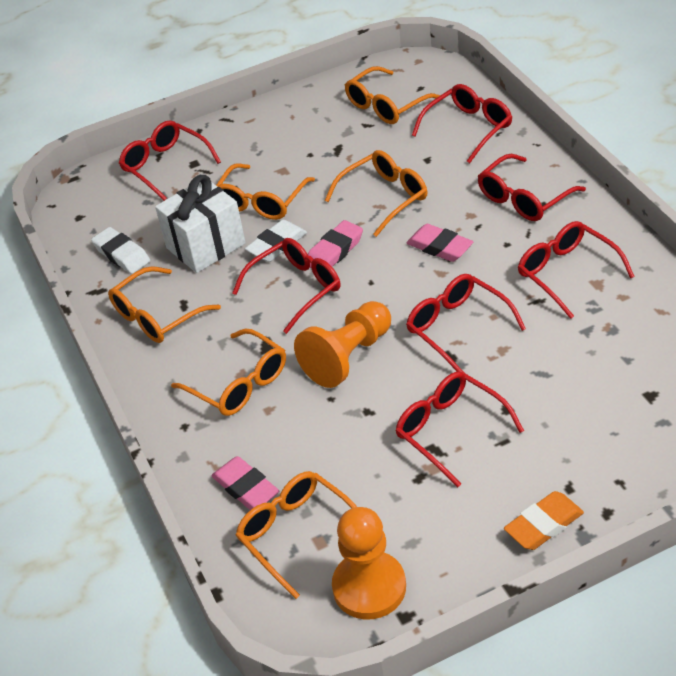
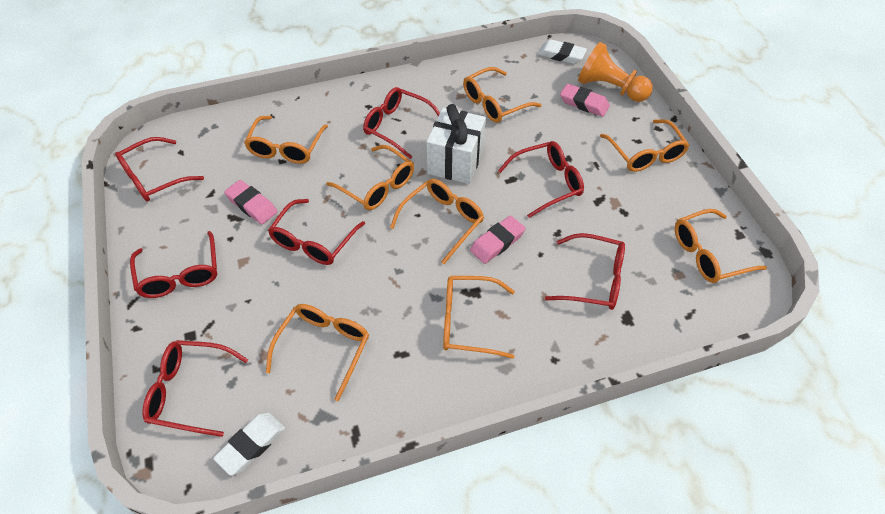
orange eraser: 1 -> 0
orange glasses: 6 -> 8
orange pawn: 2 -> 1

